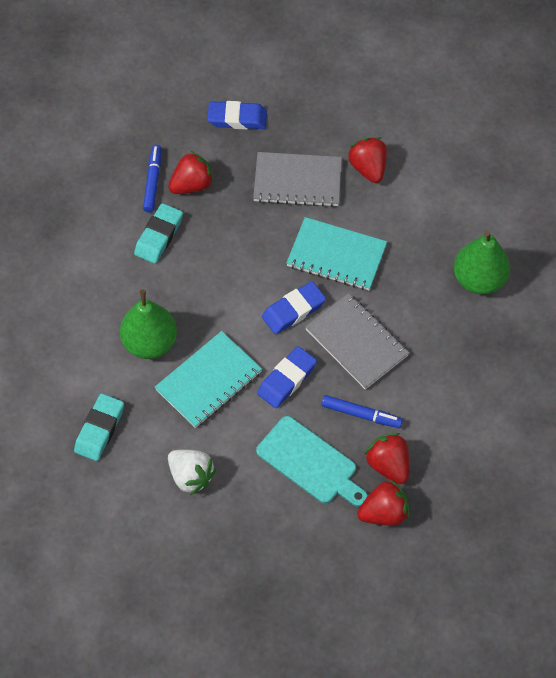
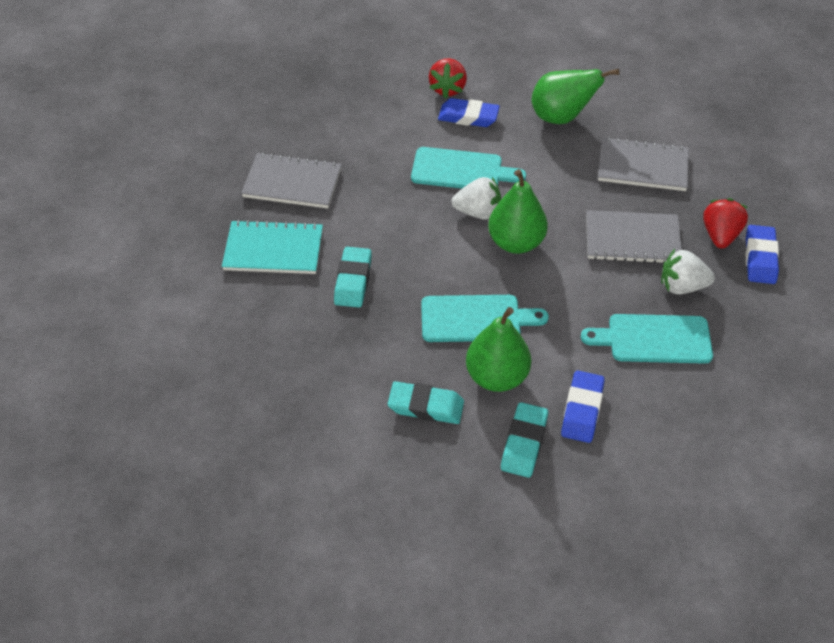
blue marker: 2 -> 0
green pear: 2 -> 3
grey notebook: 2 -> 3
red strawberry: 4 -> 2
turquoise cutting board: 1 -> 3
turquoise eraser: 2 -> 3
turquoise notebook: 2 -> 1
white strawberry: 1 -> 2

